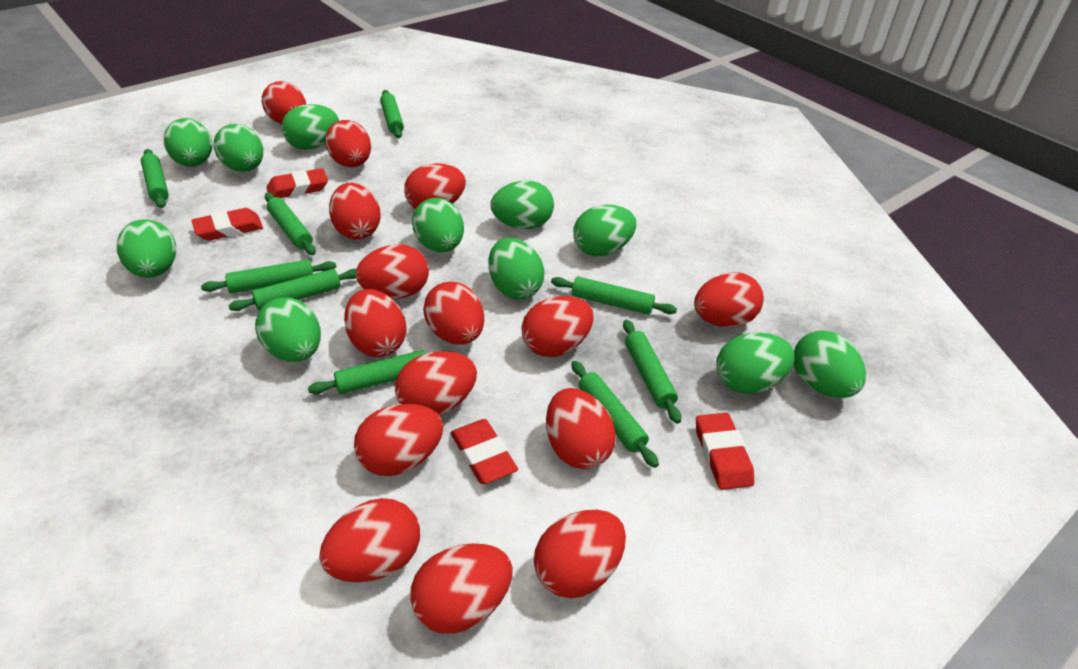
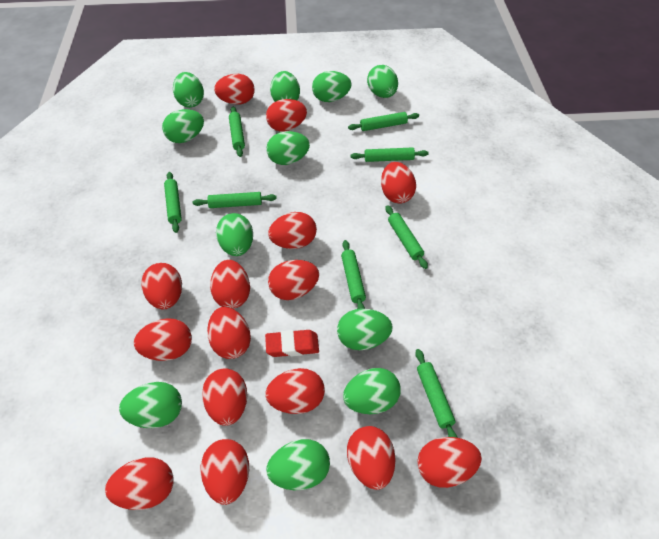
green rolling pin: 9 -> 8
red eraser: 4 -> 1

